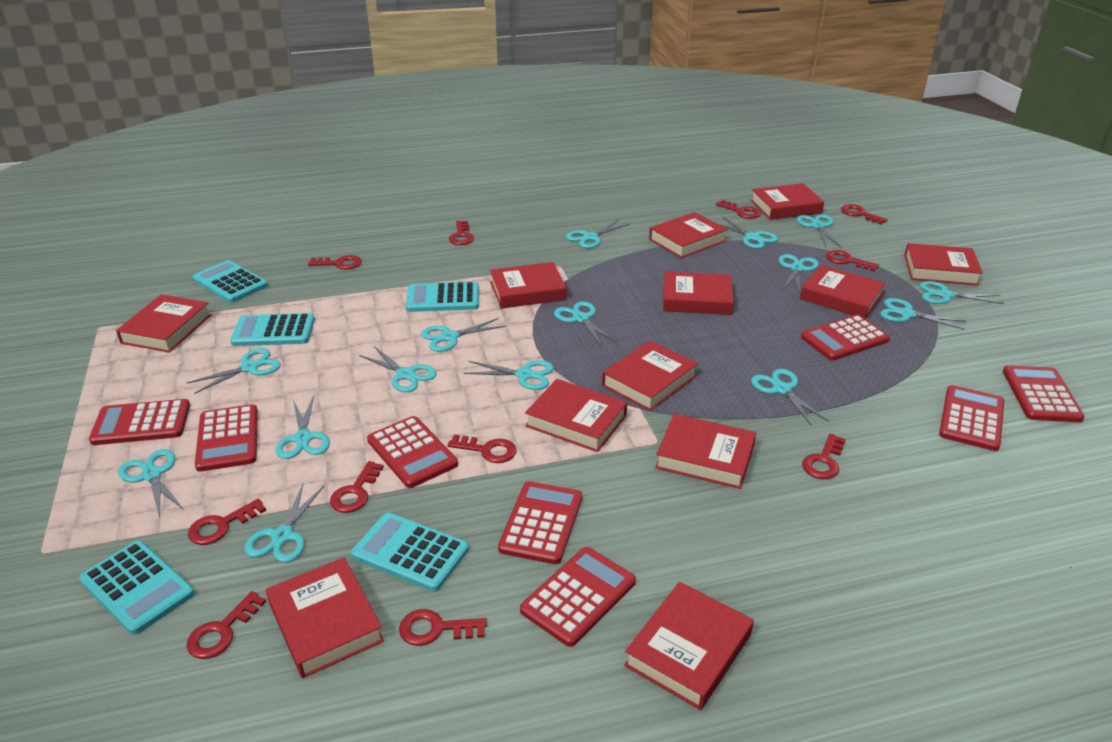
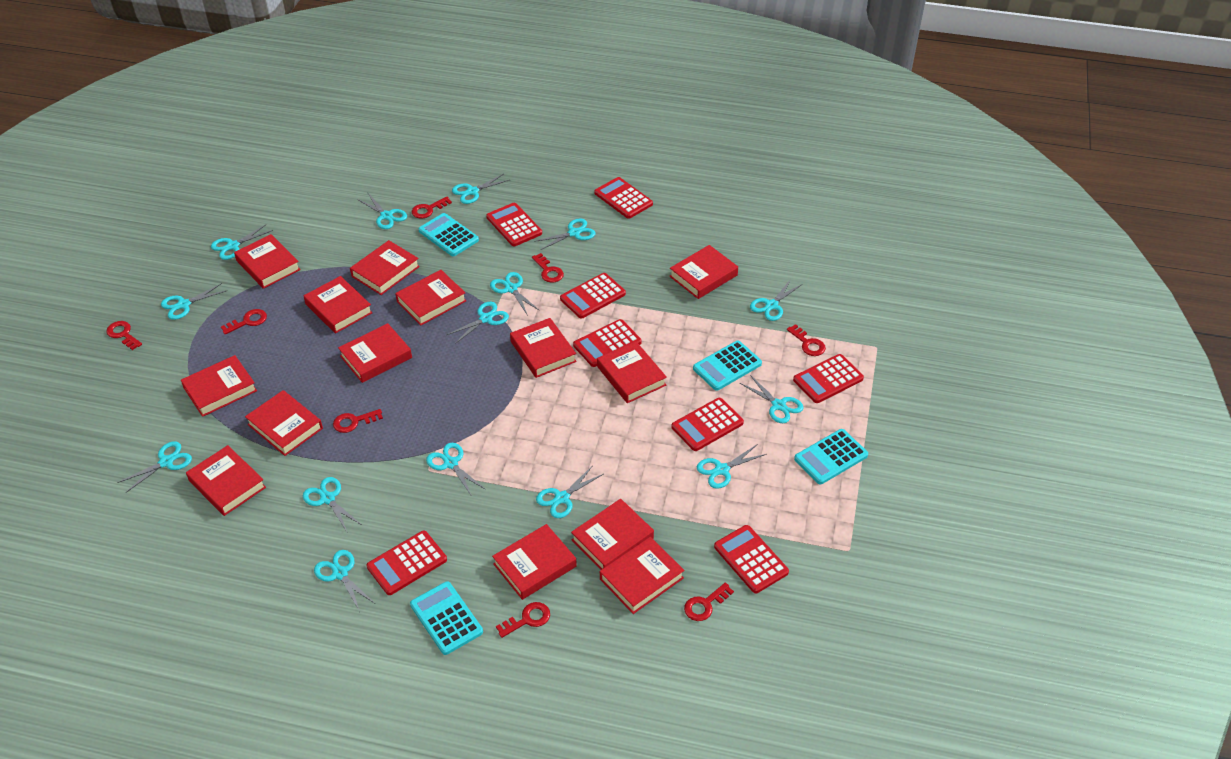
red book: 12 -> 14
red key: 11 -> 8
turquoise calculator: 5 -> 4

